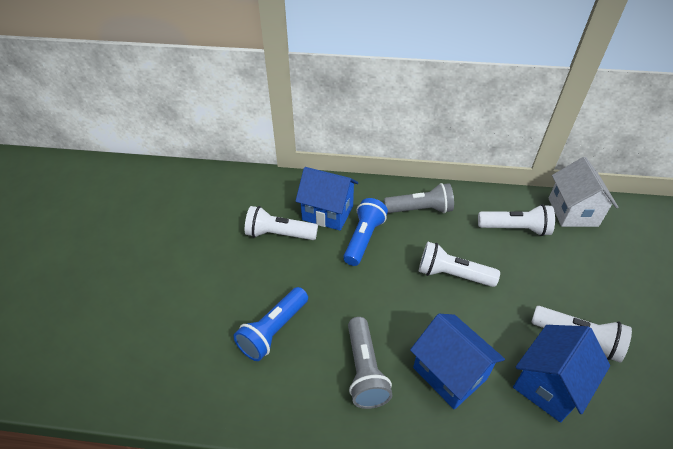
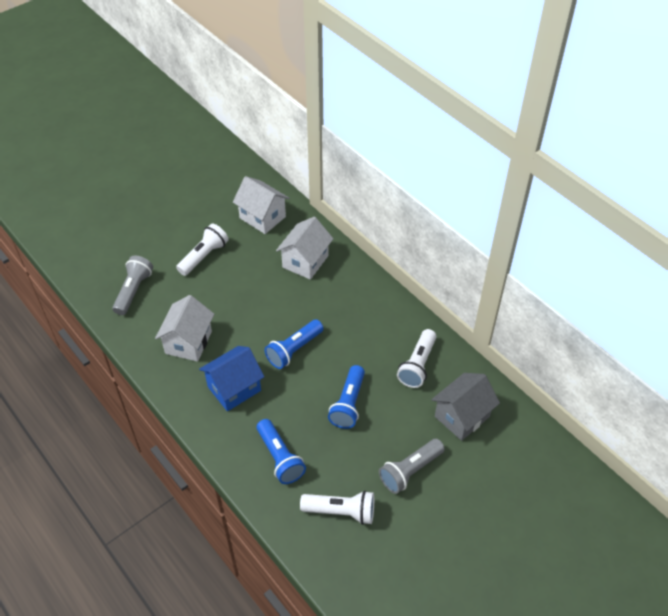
blue flashlight: 2 -> 3
blue house: 3 -> 1
grey house: 0 -> 1
white flashlight: 4 -> 3
white house: 1 -> 3

